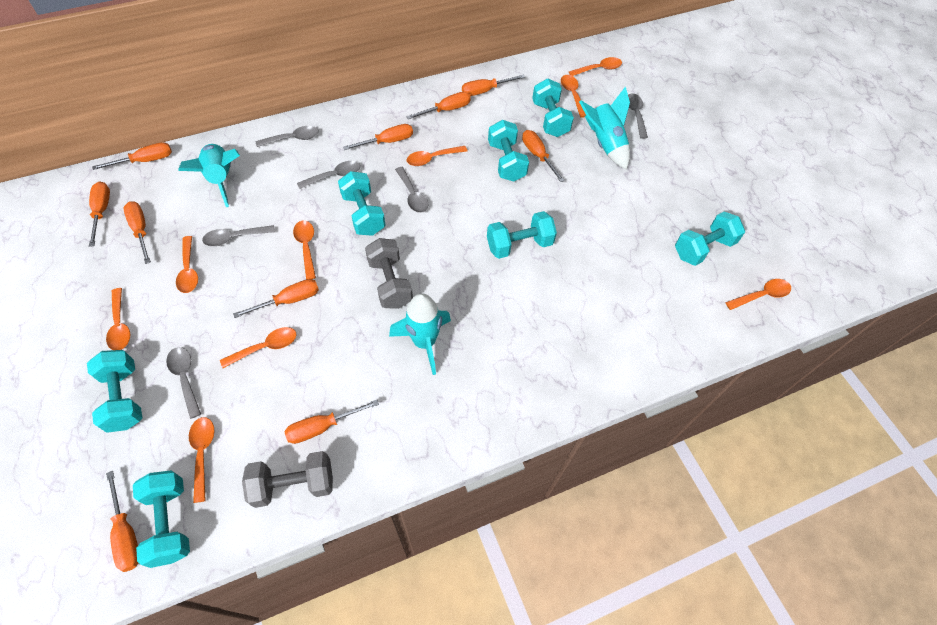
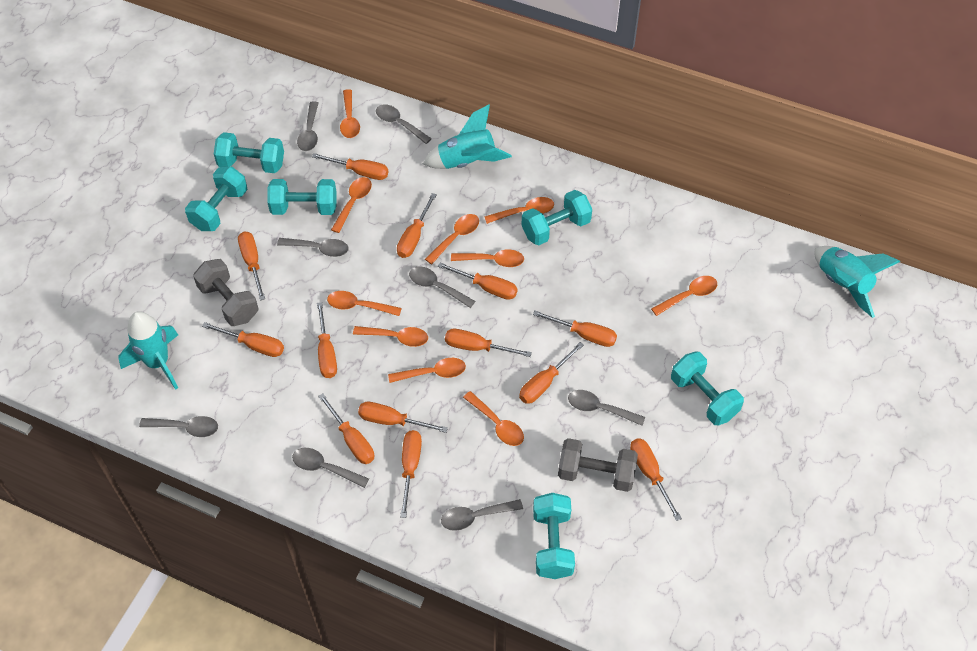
grey spoon: 6 -> 8
orange screwdriver: 10 -> 13
orange spoon: 9 -> 10
turquoise dumbbell: 7 -> 6

